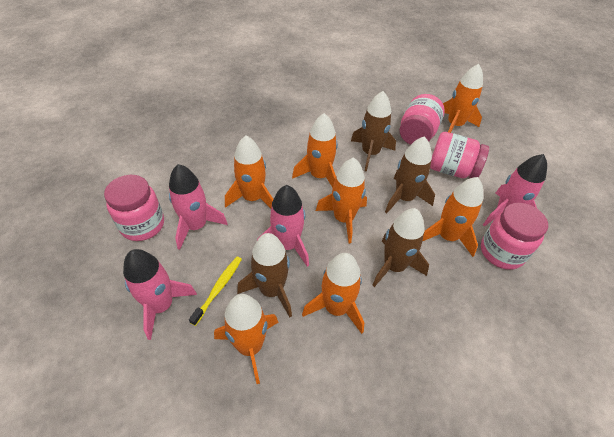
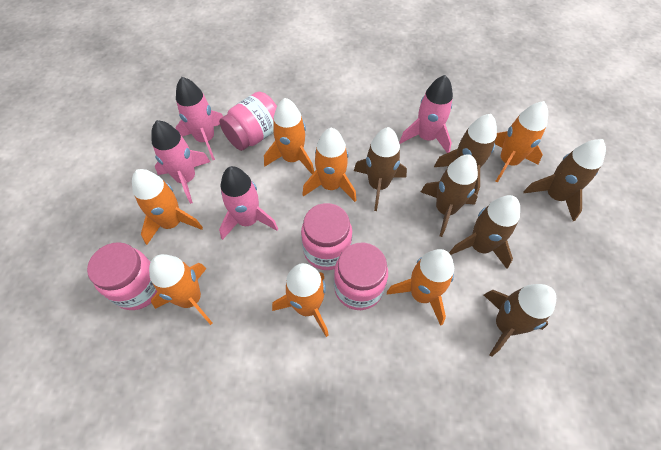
brown rocket: 4 -> 6
yellow toothbrush: 1 -> 0

